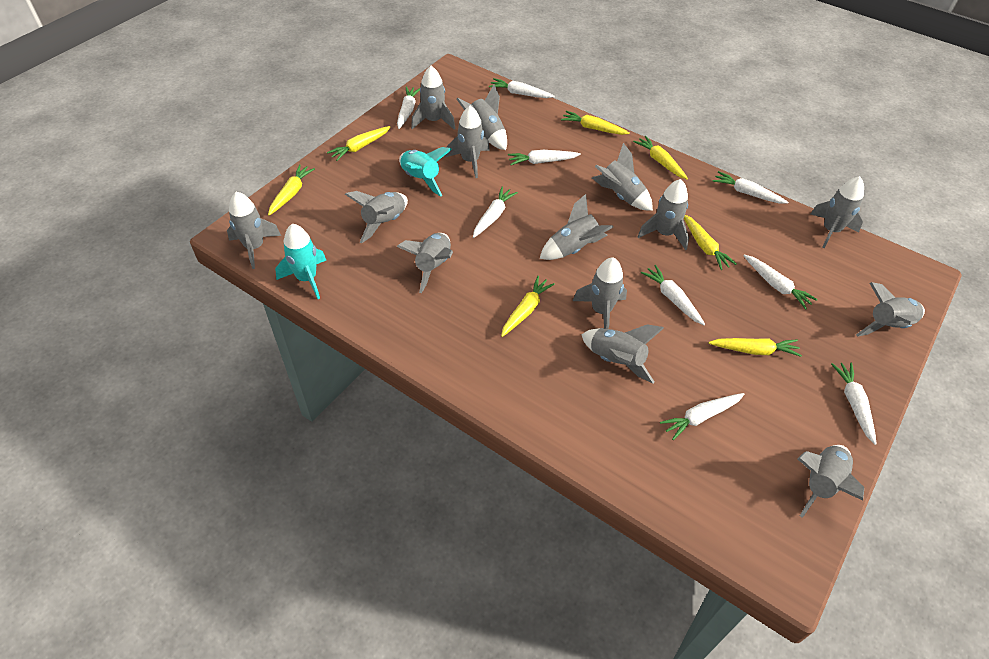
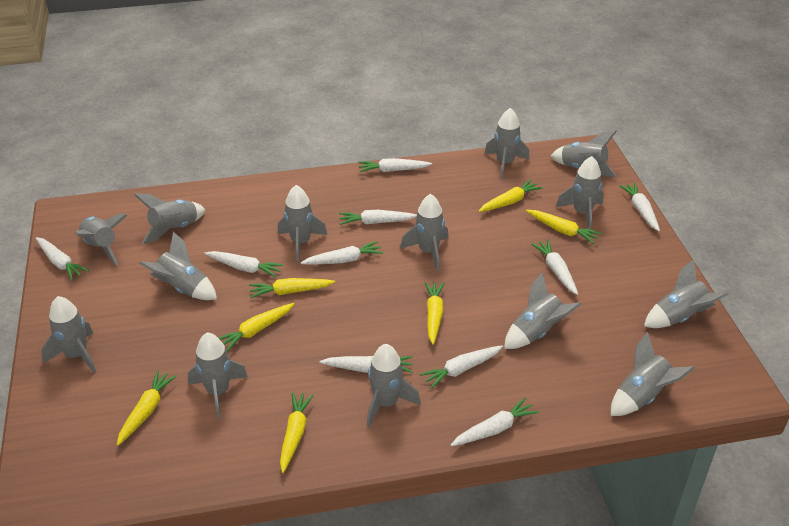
turquoise rocket: 2 -> 0
white carrot: 9 -> 10

